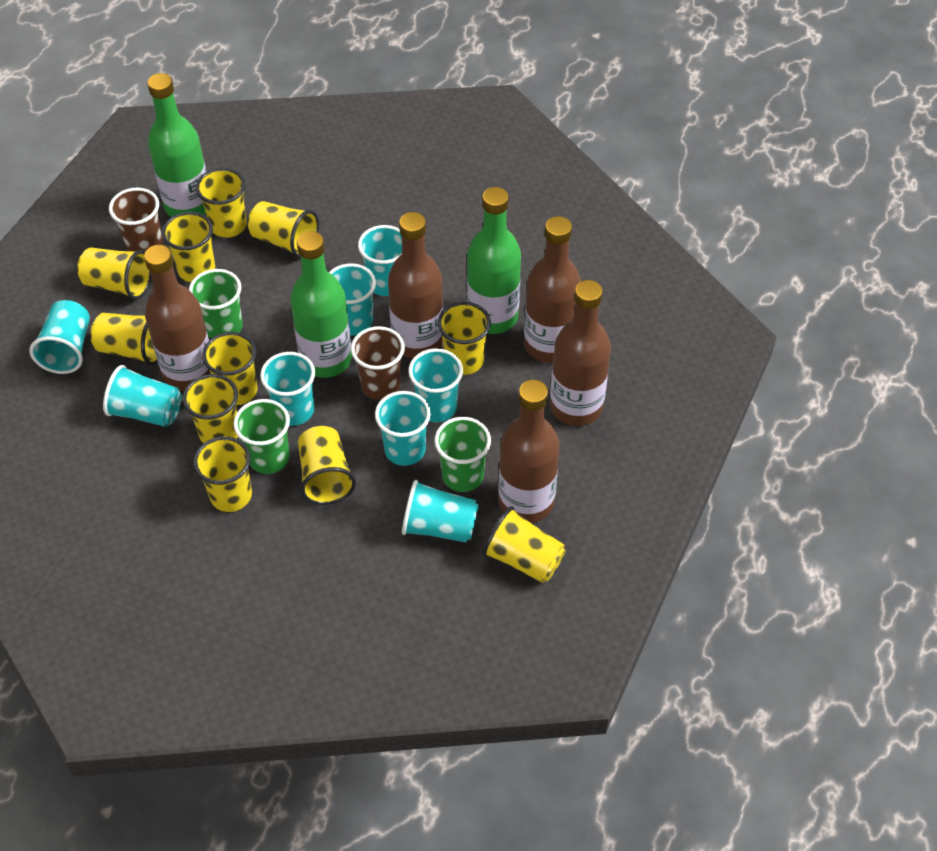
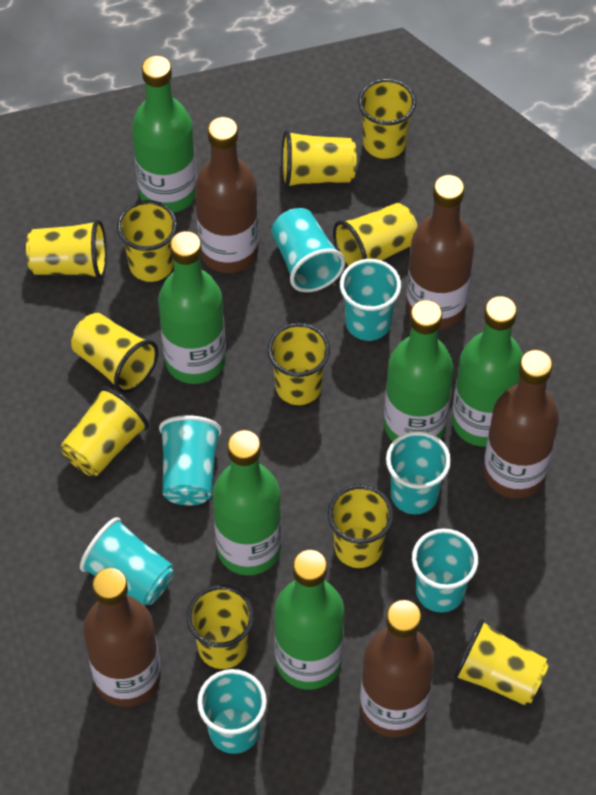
brown cup: 2 -> 0
green bottle: 3 -> 6
green cup: 3 -> 0
turquoise cup: 8 -> 7

